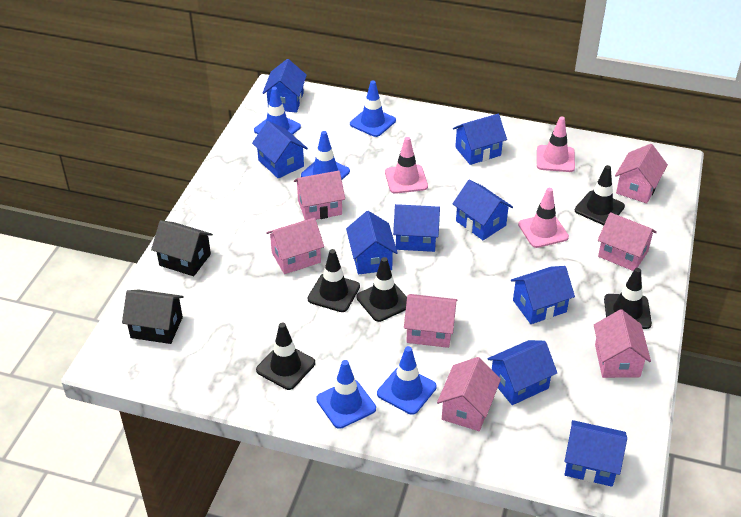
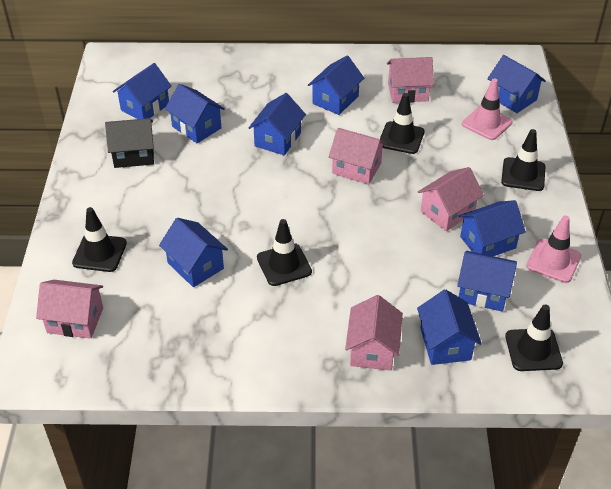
black house: 2 -> 1
blue traffic cone: 5 -> 0
pink house: 7 -> 5
pink traffic cone: 3 -> 2

